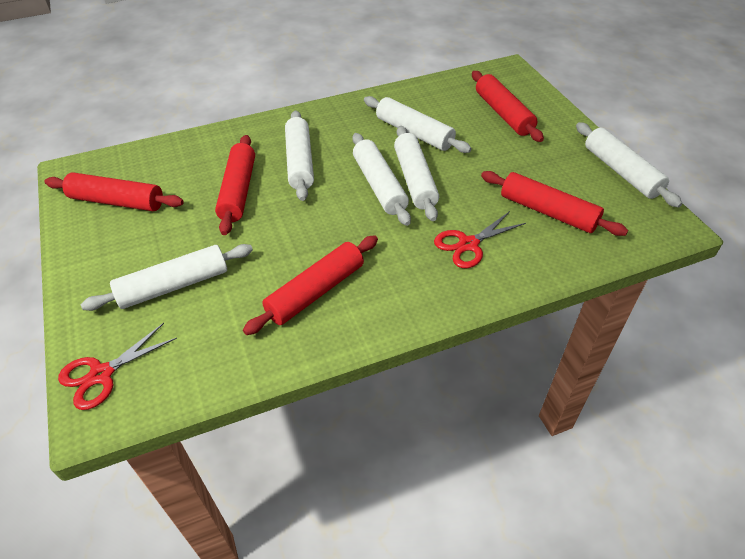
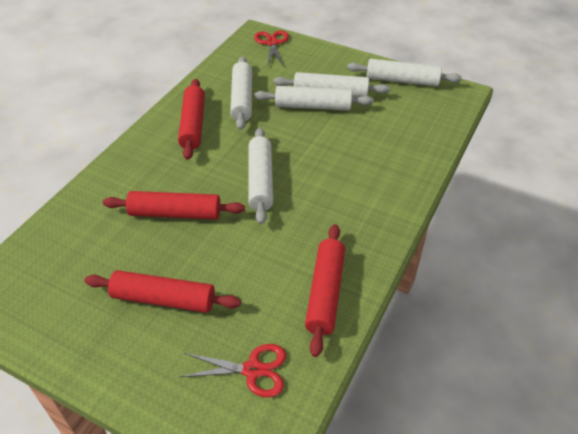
red rolling pin: 5 -> 4
white rolling pin: 6 -> 5

